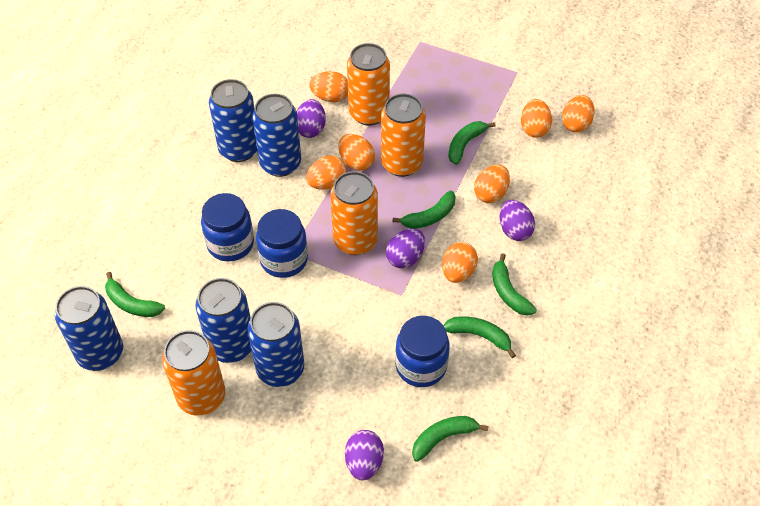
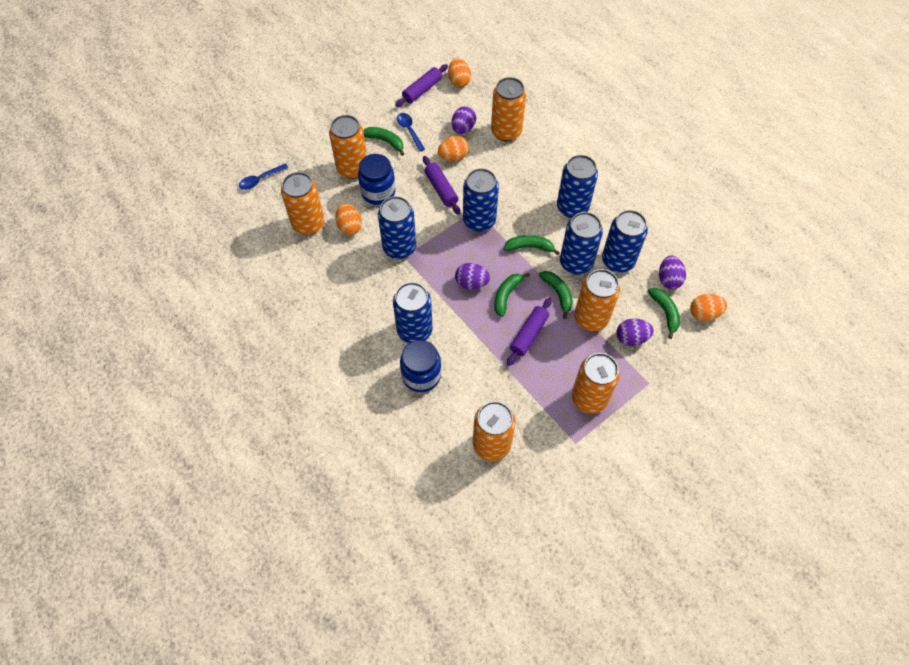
blue can: 5 -> 6
blue jar: 3 -> 2
blue spoon: 0 -> 2
green banana: 6 -> 5
orange can: 4 -> 6
orange egg: 7 -> 4
purple rolling pin: 0 -> 3

